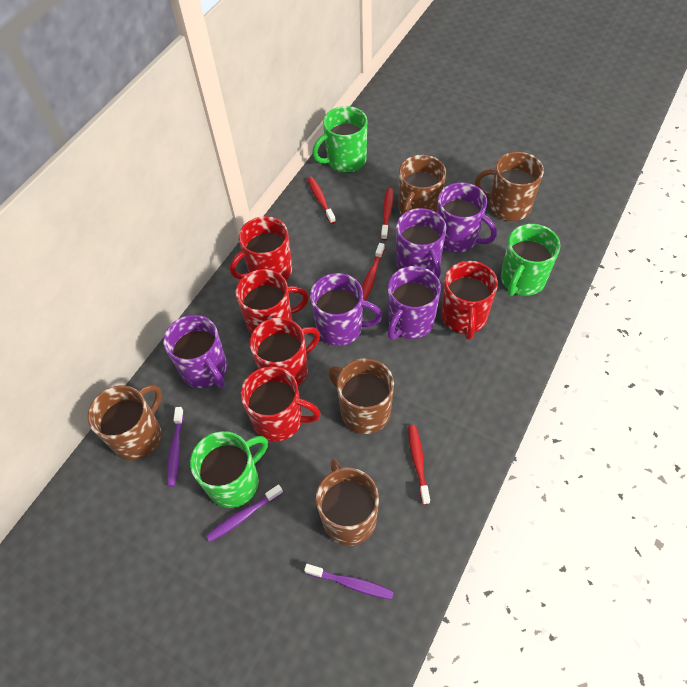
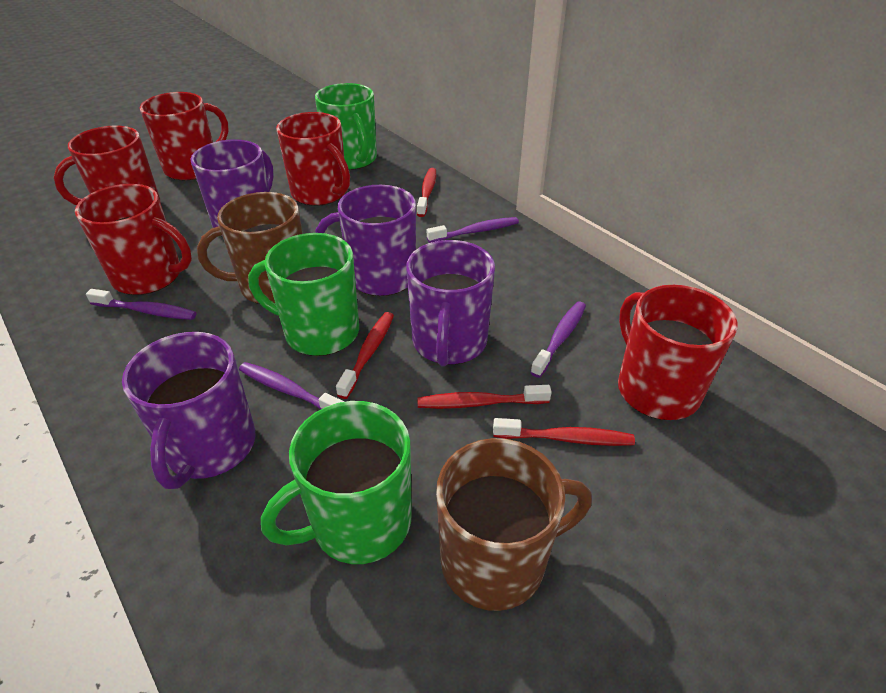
brown mug: 5 -> 2
purple mug: 5 -> 4
purple toothbrush: 3 -> 4

